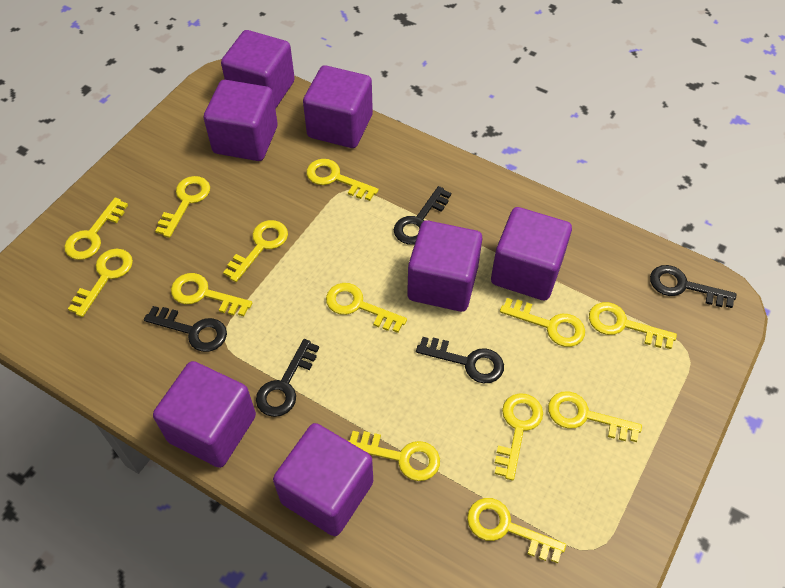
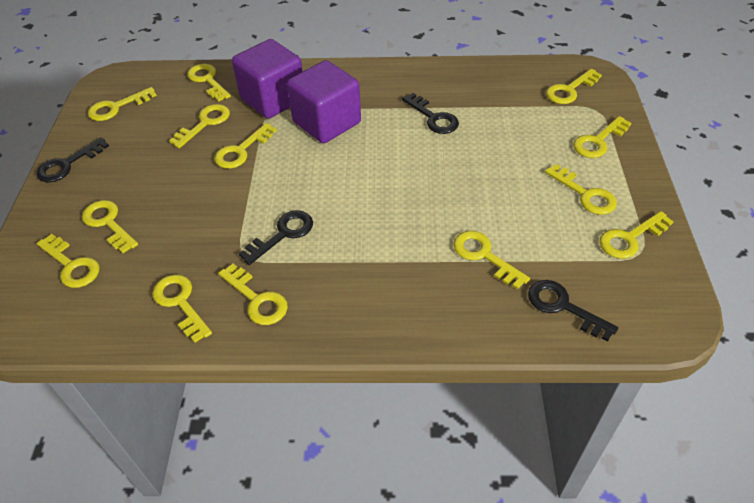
black key: 5 -> 4
purple cube: 7 -> 2

